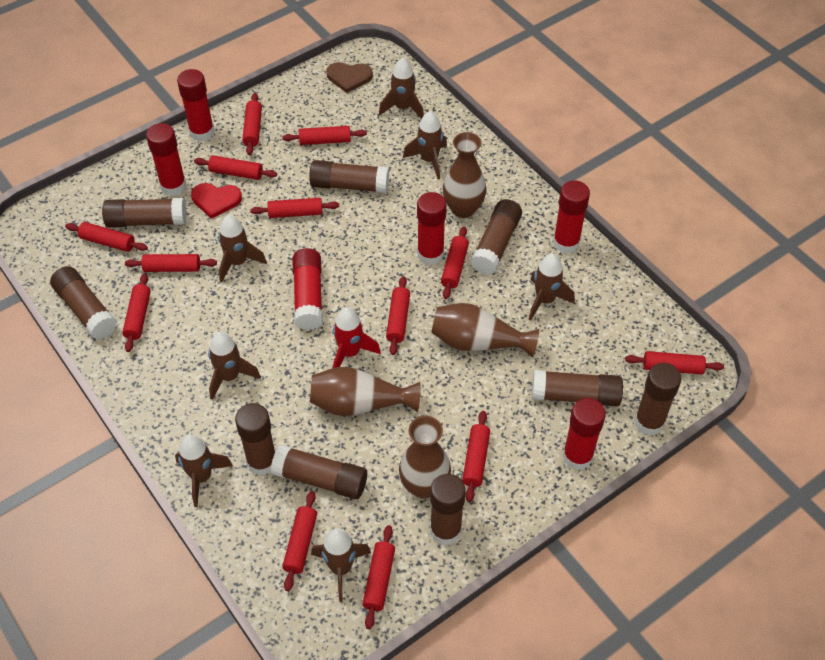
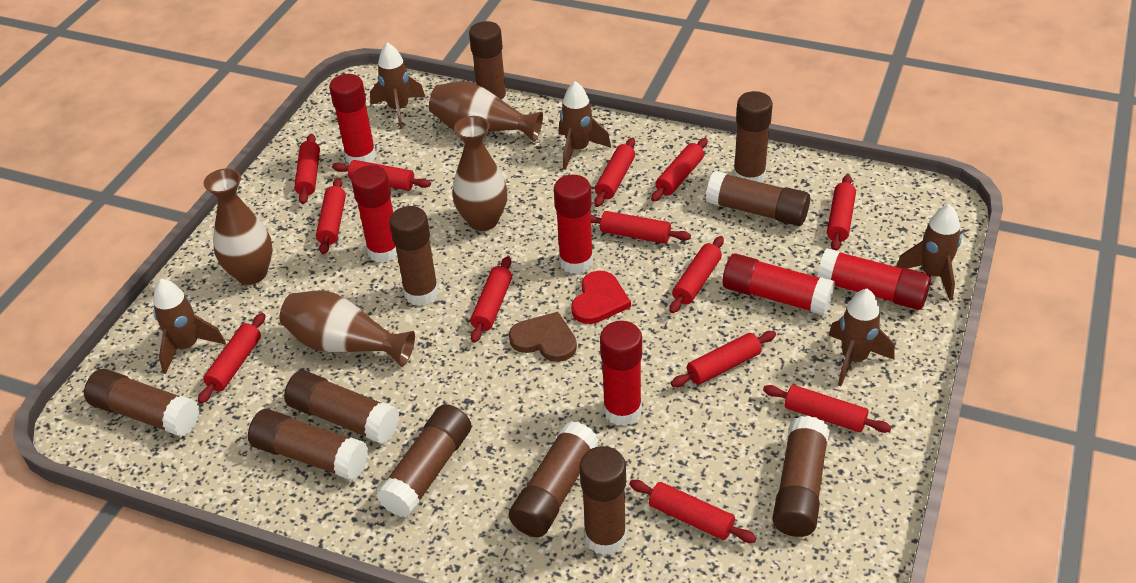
brown glue stick: 9 -> 11
brown rocket: 7 -> 5
red rocket: 1 -> 0

